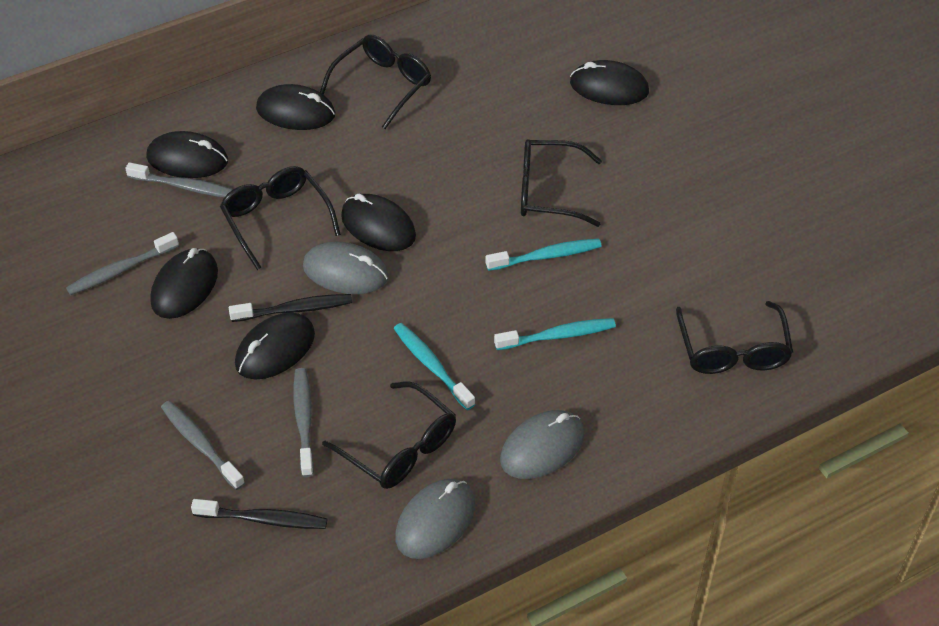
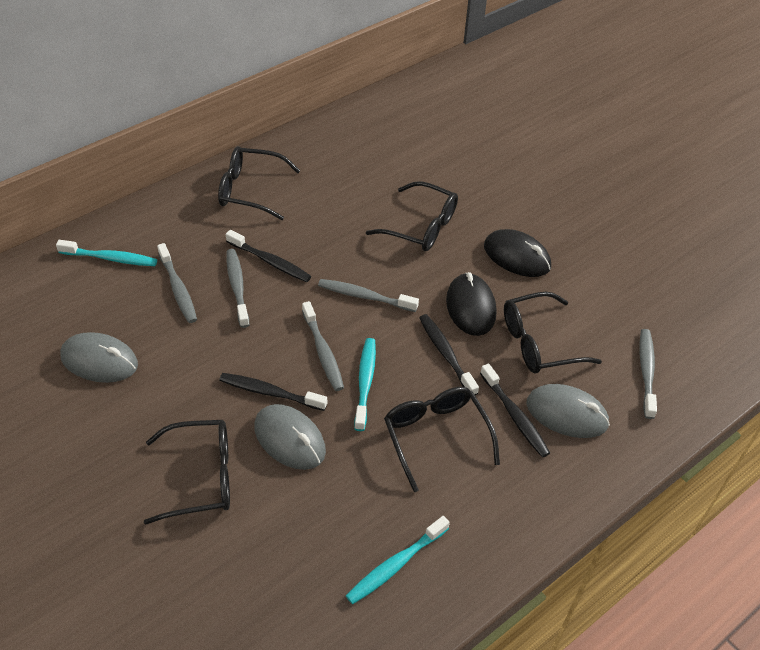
black mouse: 6 -> 2
black toothbrush: 2 -> 4
grey toothbrush: 4 -> 5

